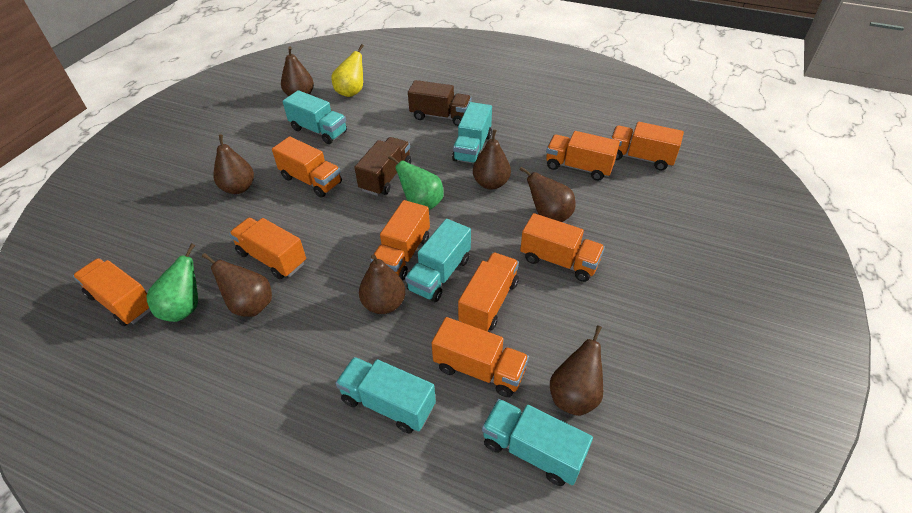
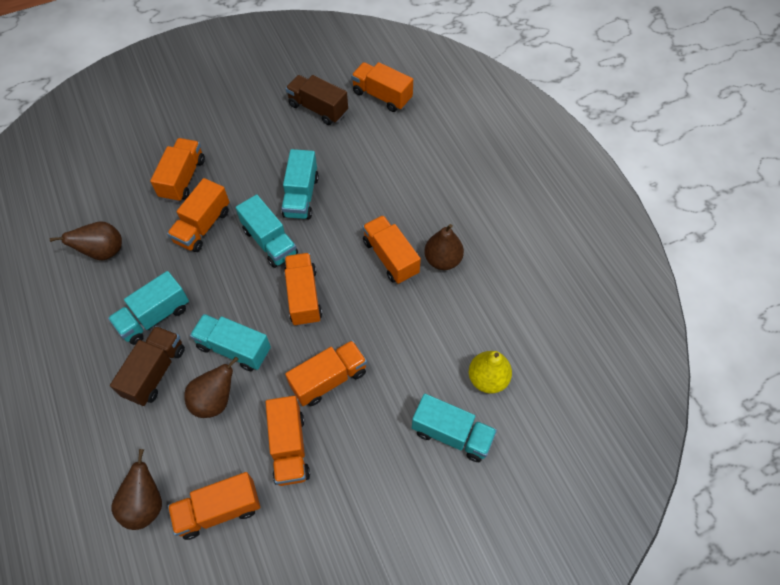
brown pear: 7 -> 4
green pear: 2 -> 0
orange truck: 9 -> 8

